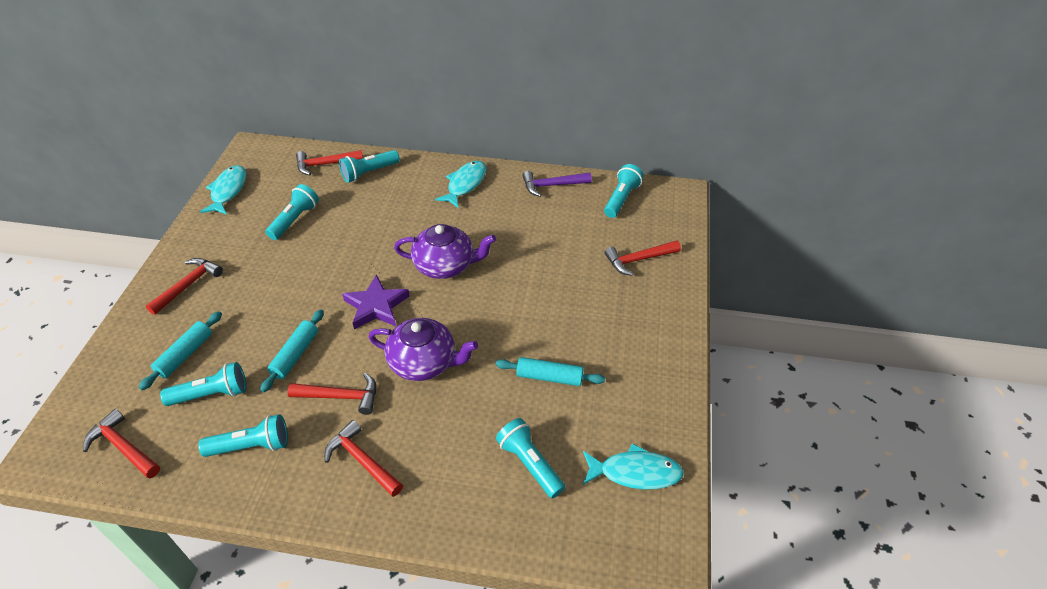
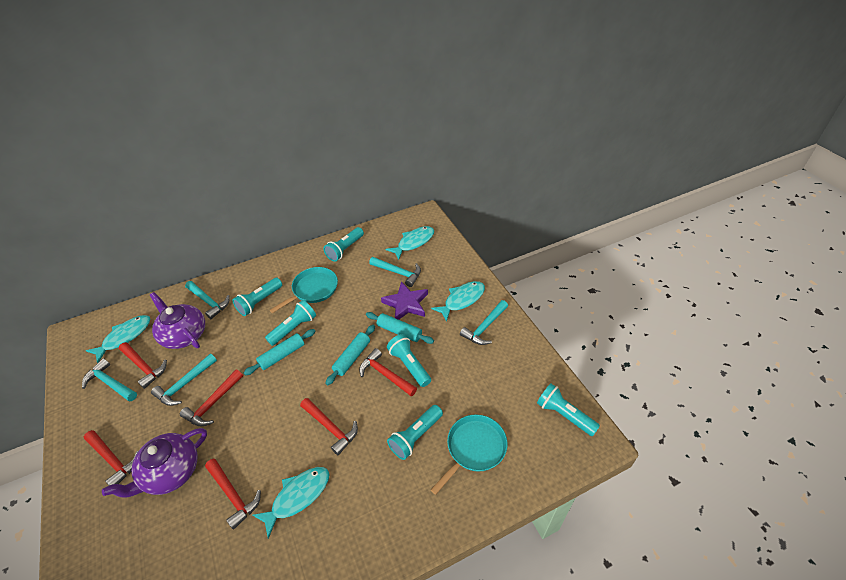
purple hammer: 1 -> 0
turquoise fish: 3 -> 4
turquoise hammer: 0 -> 5
turquoise pan: 0 -> 2

